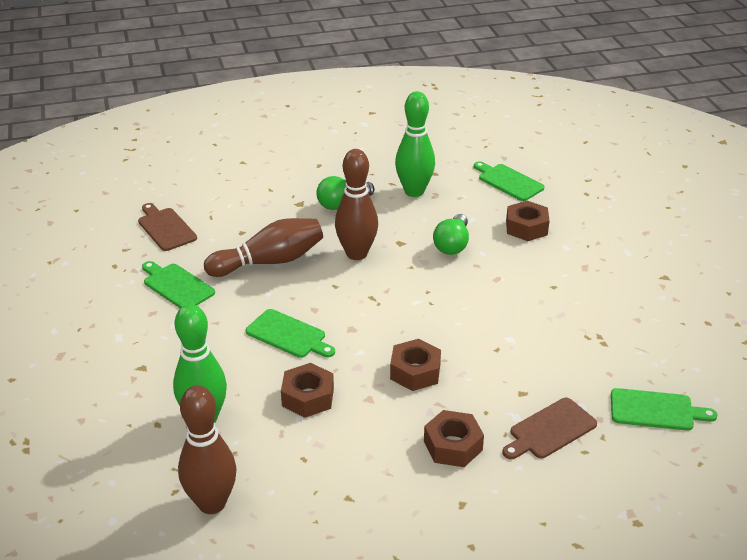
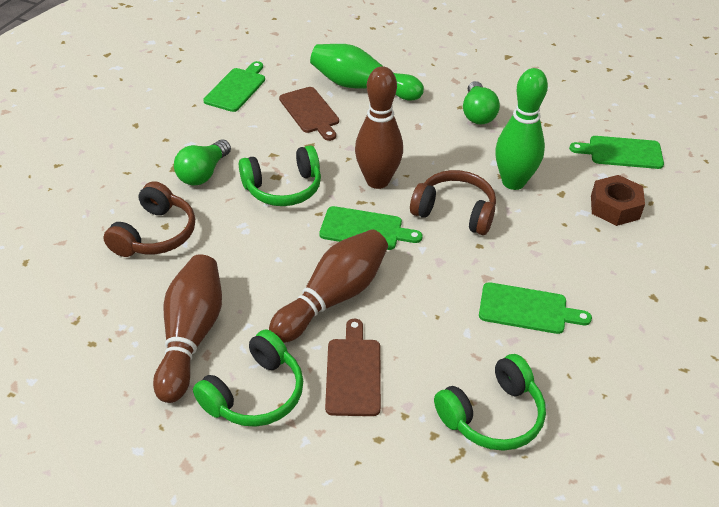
brown headphones: 0 -> 2
brown nut: 4 -> 1
green headphones: 0 -> 3

